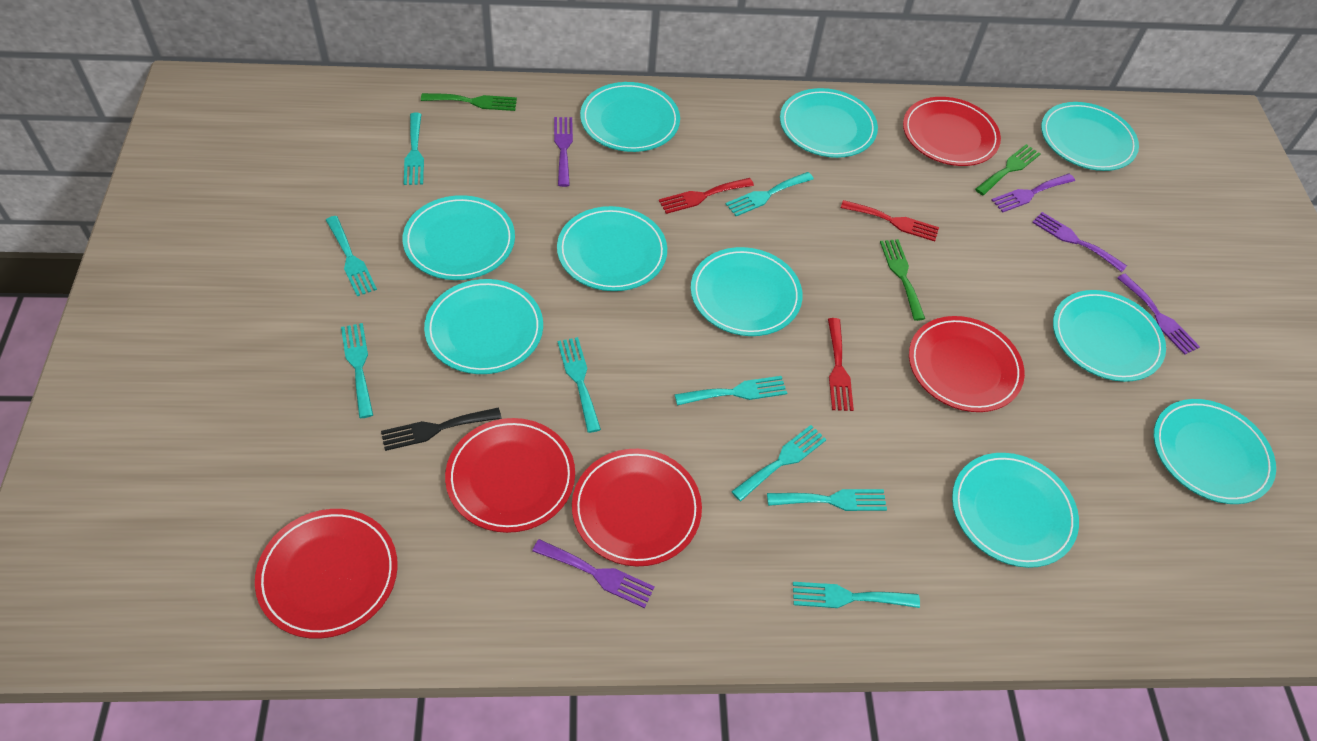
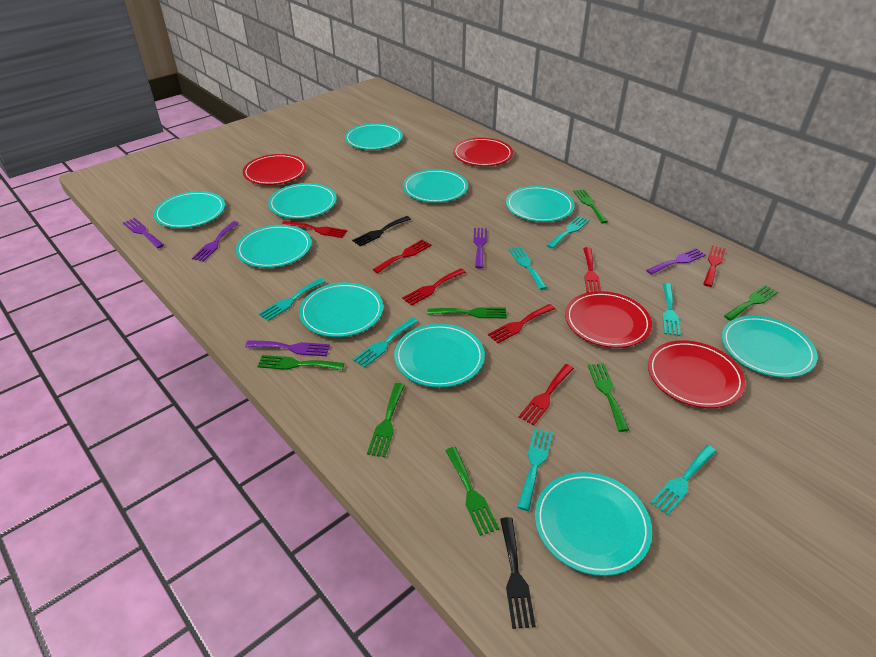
black fork: 1 -> 2
green fork: 3 -> 7
red fork: 3 -> 7
red plate: 5 -> 4
turquoise fork: 9 -> 7

